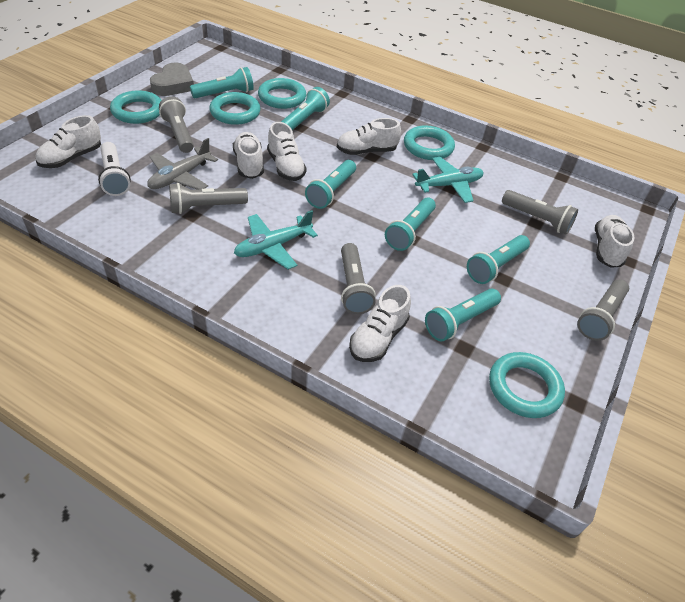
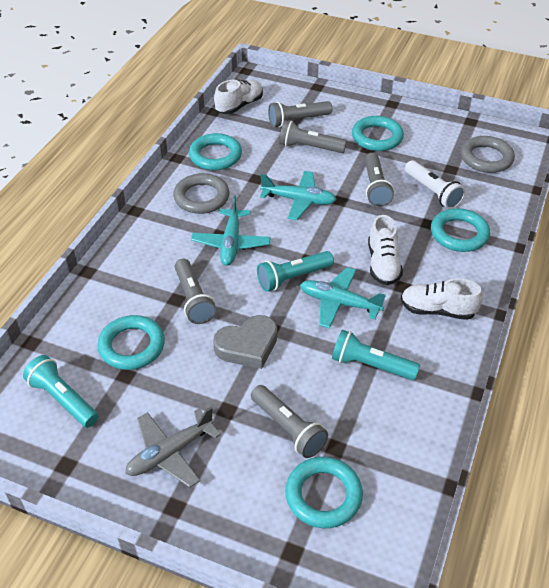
grey ring: 0 -> 2
turquoise flashlight: 6 -> 3
turquoise plane: 2 -> 3
white shoe: 6 -> 3

